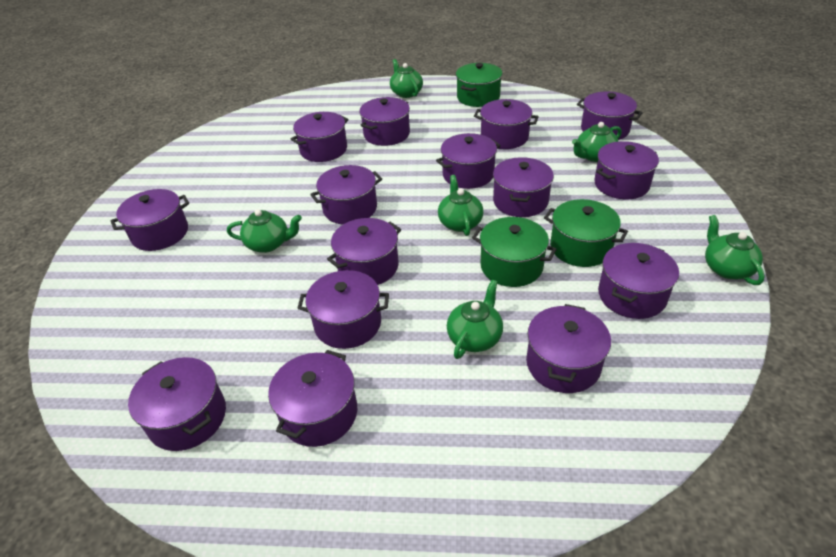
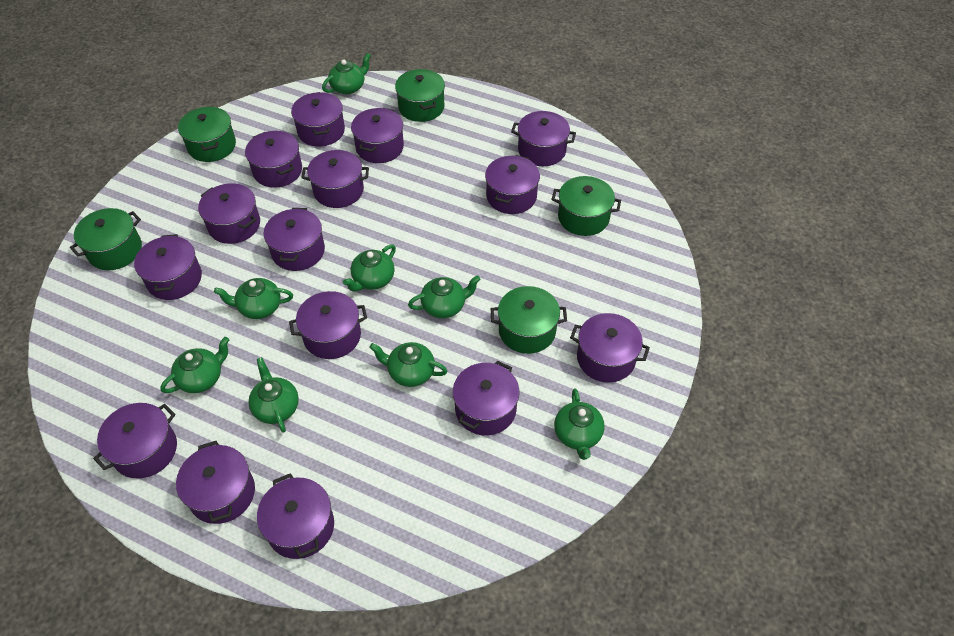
green pot: 3 -> 5
green teapot: 6 -> 8

